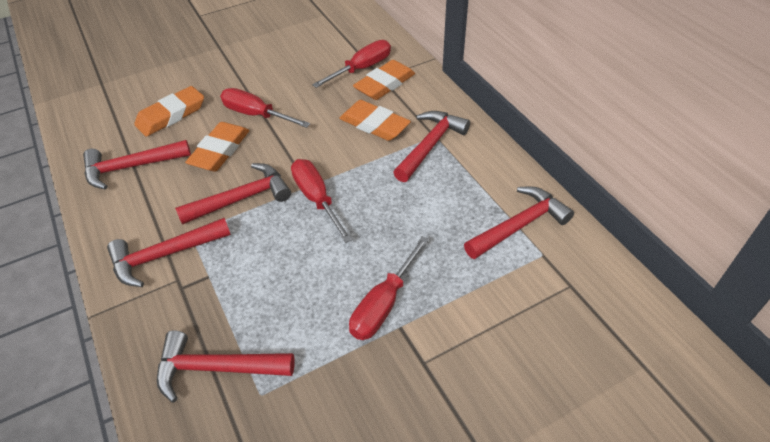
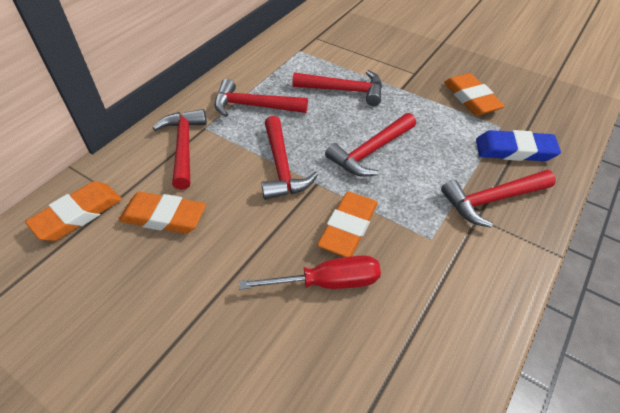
blue eraser: 0 -> 1
red screwdriver: 4 -> 1

